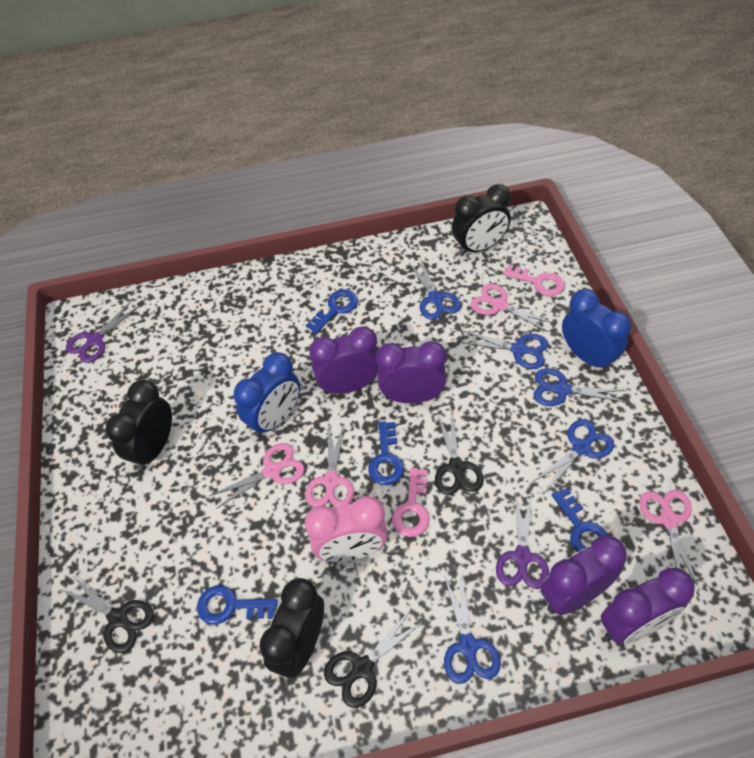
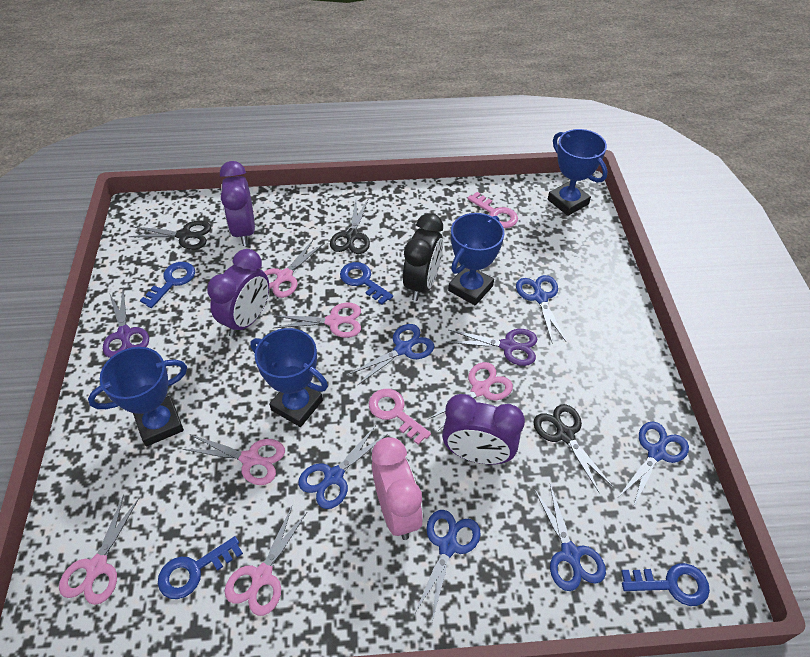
black clock: 3 -> 1
blue clock: 2 -> 0
blue scissors: 5 -> 6
blue trophy: 0 -> 4
pink scissors: 4 -> 6
purple clock: 4 -> 3

